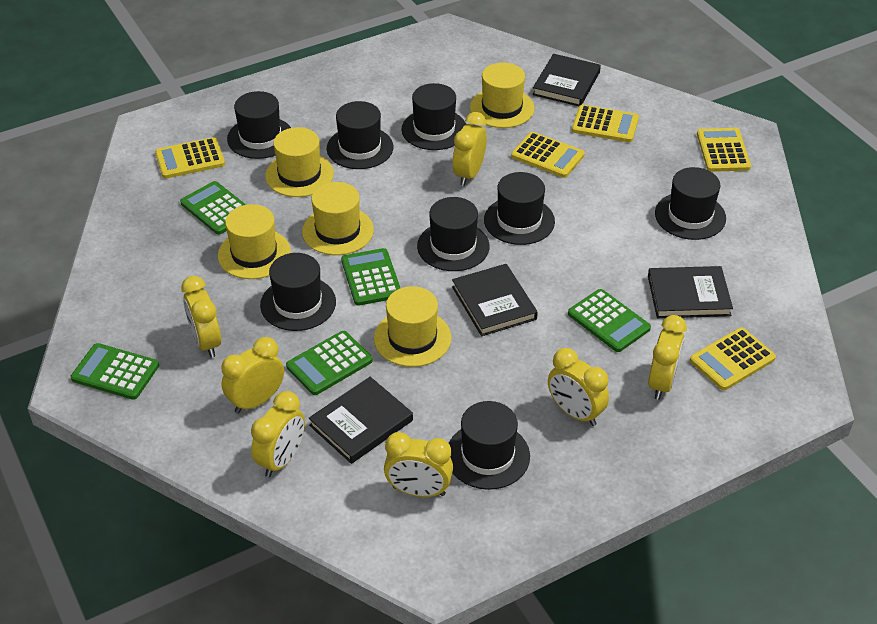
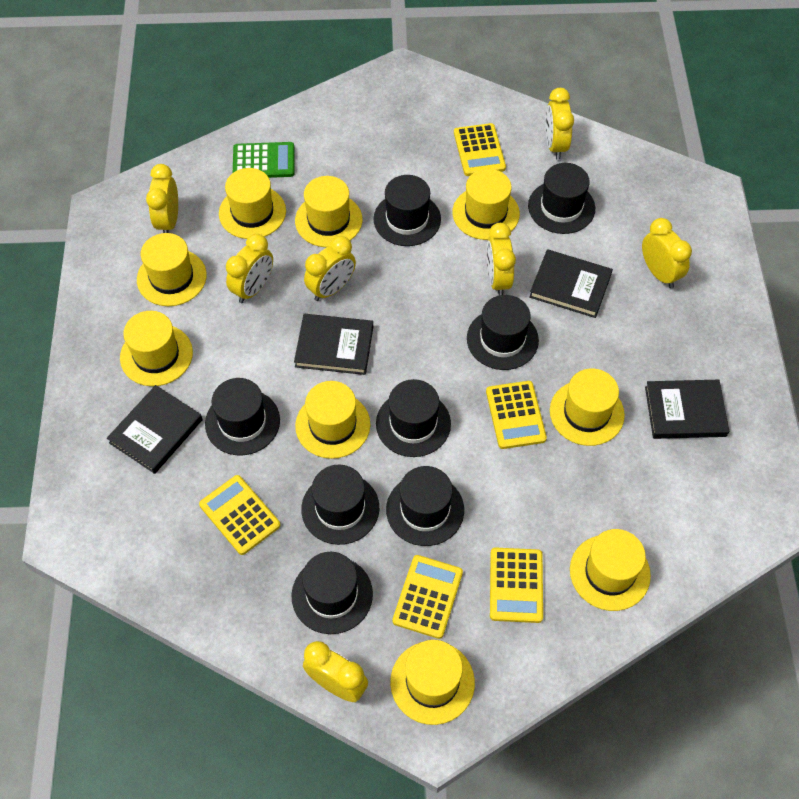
green calculator: 5 -> 1
yellow hat: 5 -> 9

